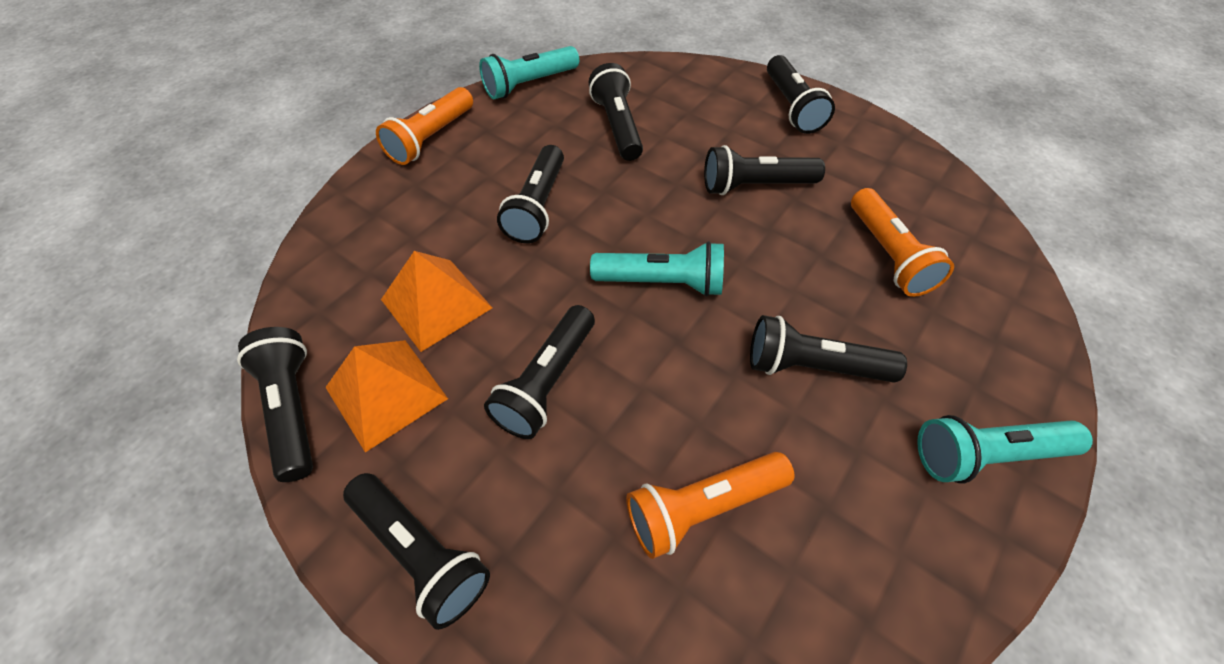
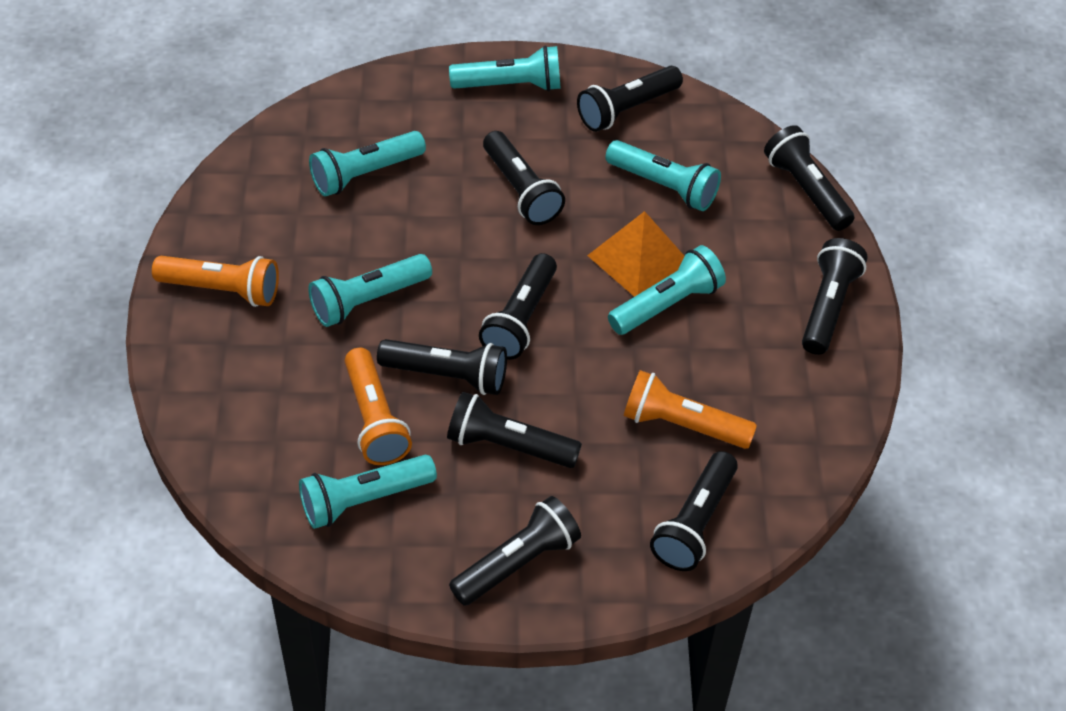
black flashlight: 8 -> 9
orange pyramid: 2 -> 1
turquoise flashlight: 3 -> 6

